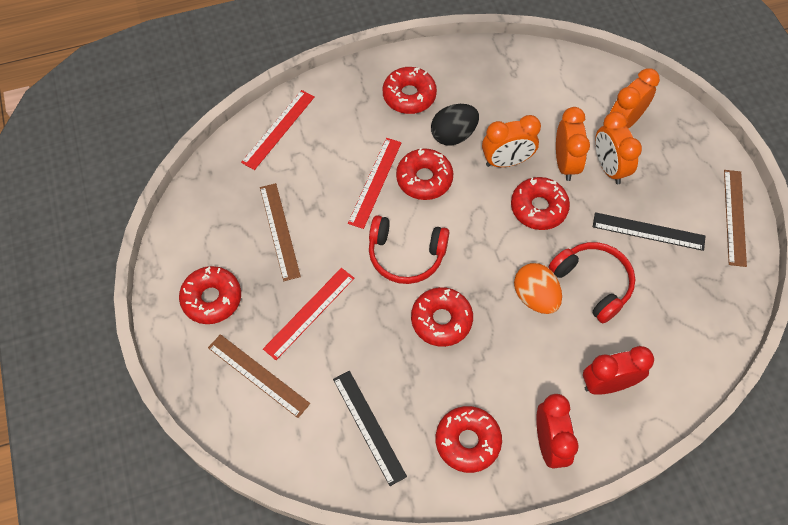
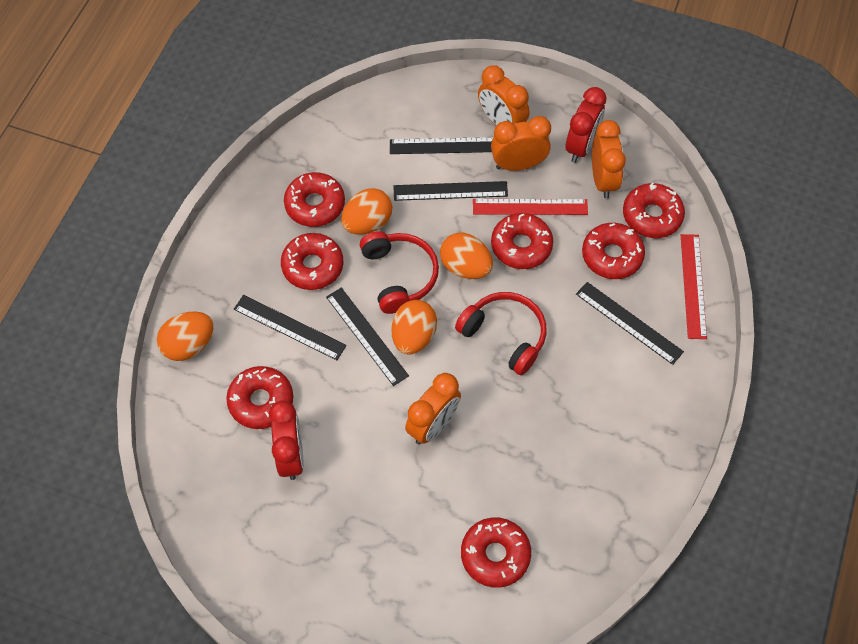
black egg: 1 -> 0
black ruler: 2 -> 5
brown ruler: 3 -> 0
orange egg: 1 -> 4
red donut: 6 -> 7
red ruler: 3 -> 2

